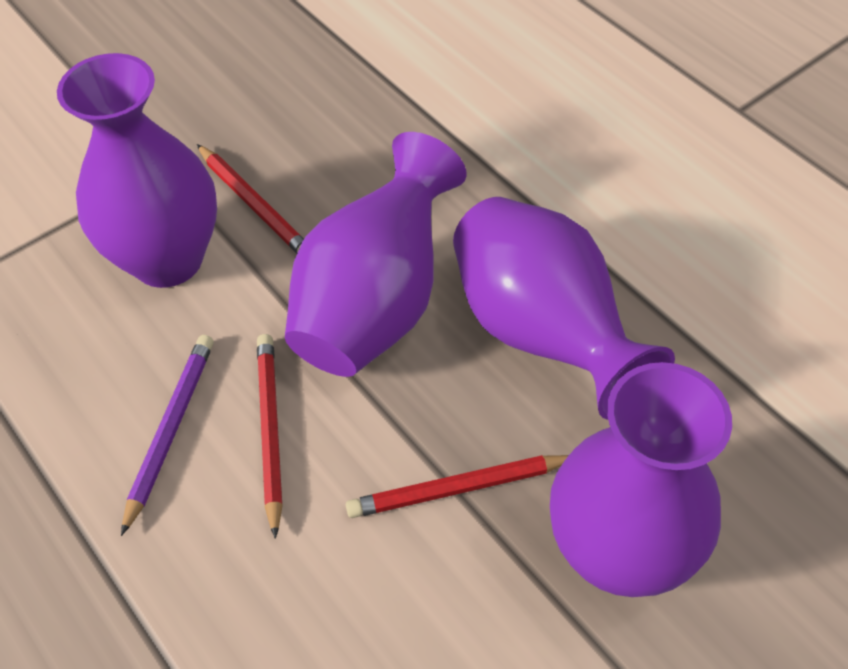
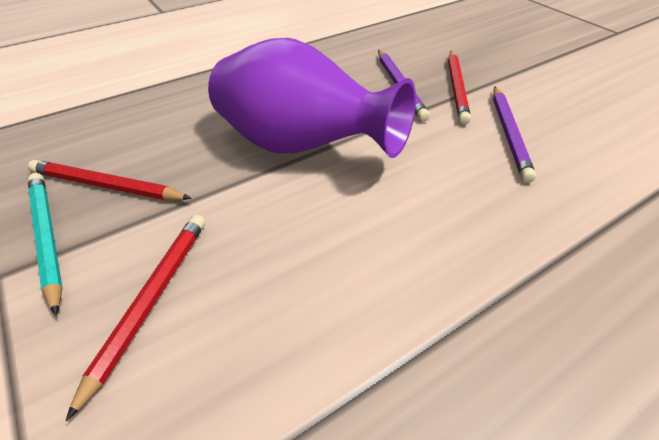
purple pencil: 1 -> 2
purple vase: 4 -> 1
turquoise pencil: 0 -> 1

